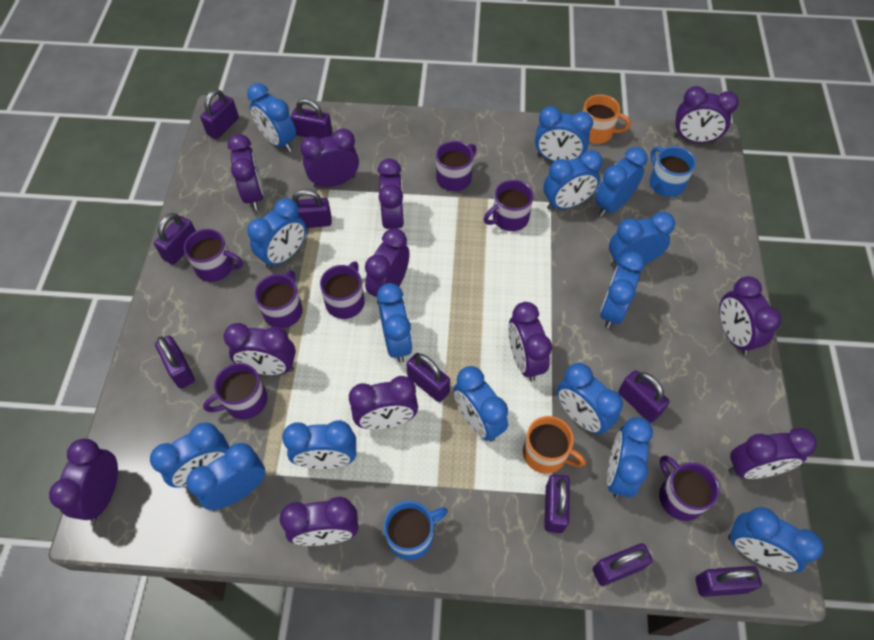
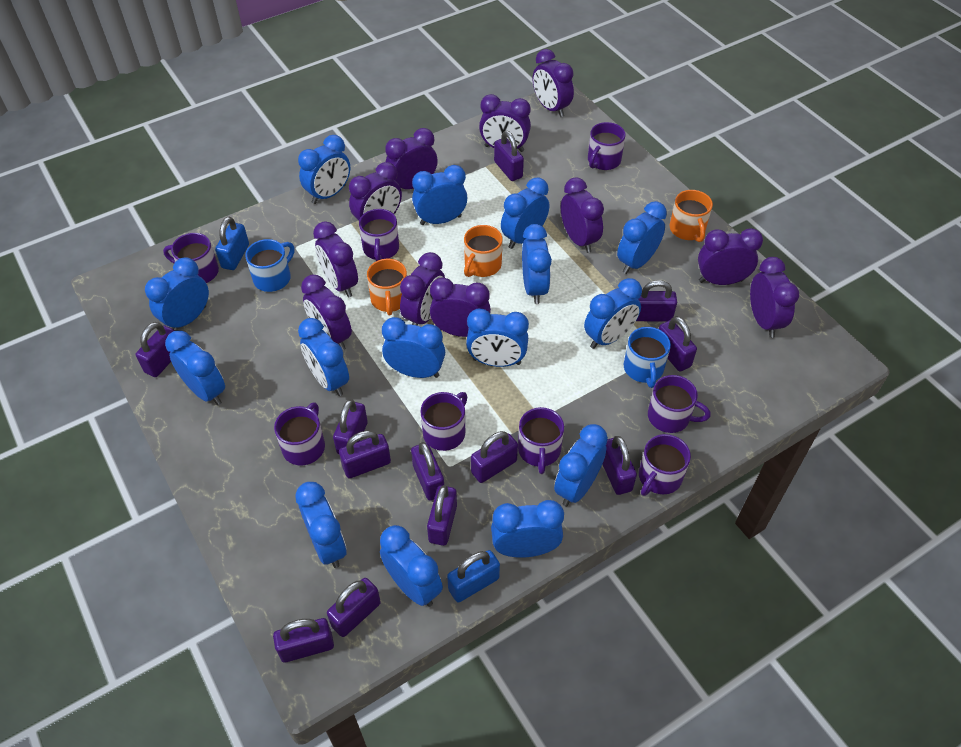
blue padlock: 0 -> 2
orange mug: 2 -> 3
purple clock: 12 -> 11
purple mug: 7 -> 8
purple padlock: 10 -> 12

